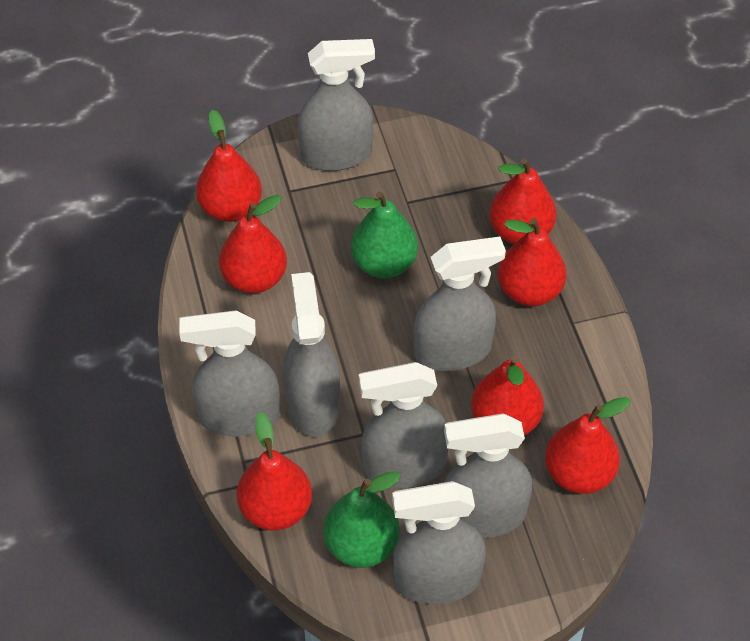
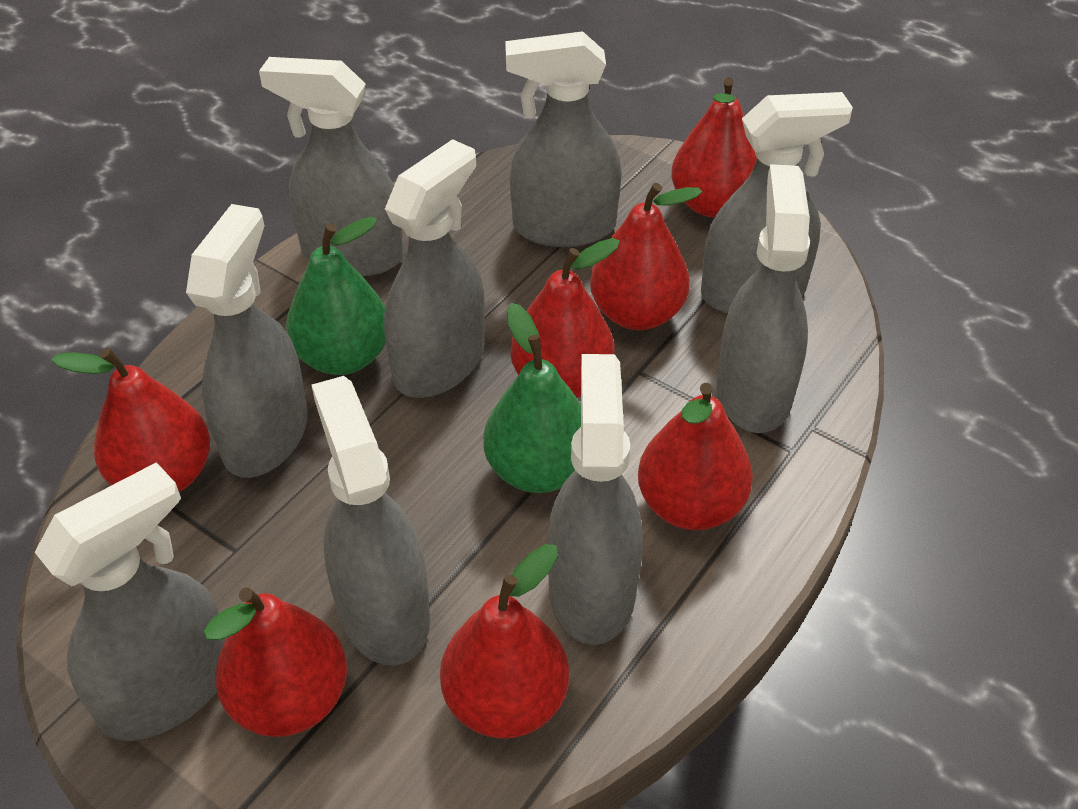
grey spray bottle: 7 -> 9

